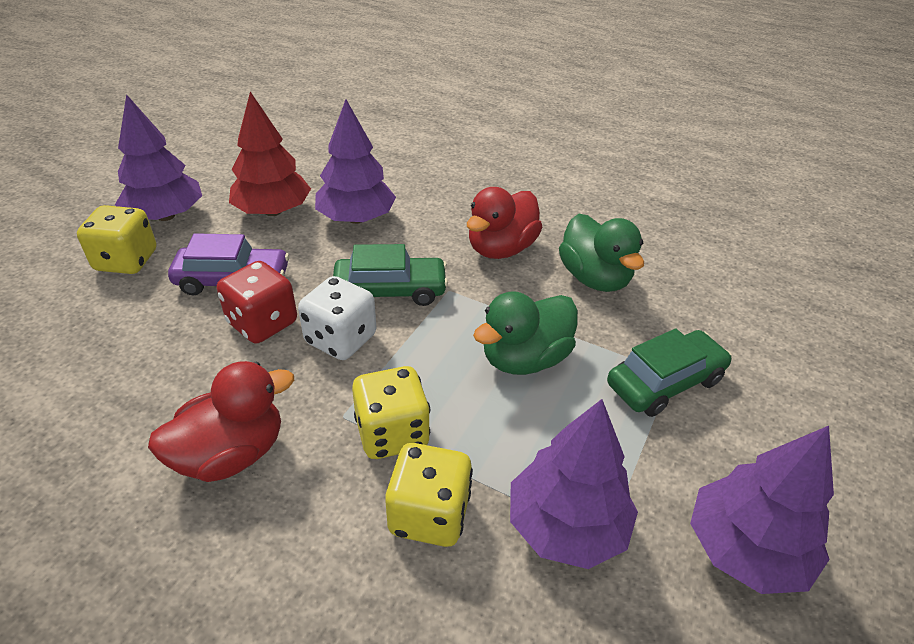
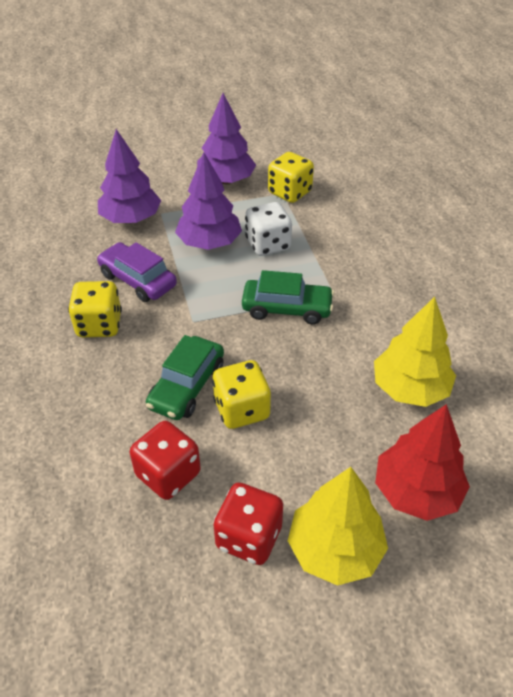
green duck: 2 -> 0
purple tree: 4 -> 3
red dice: 1 -> 2
red duck: 2 -> 0
yellow tree: 0 -> 2

